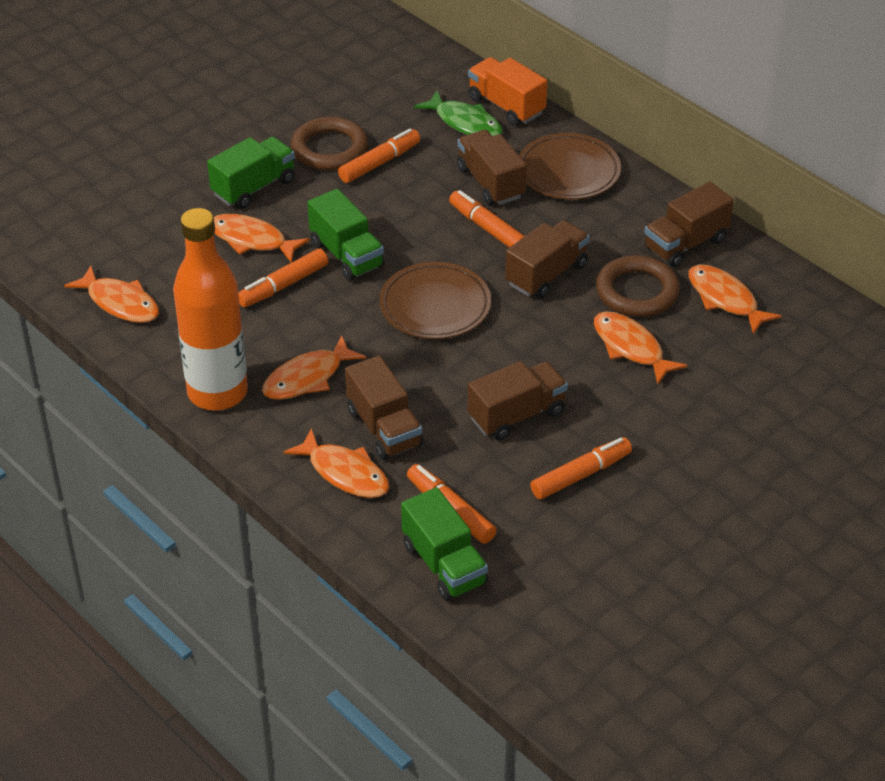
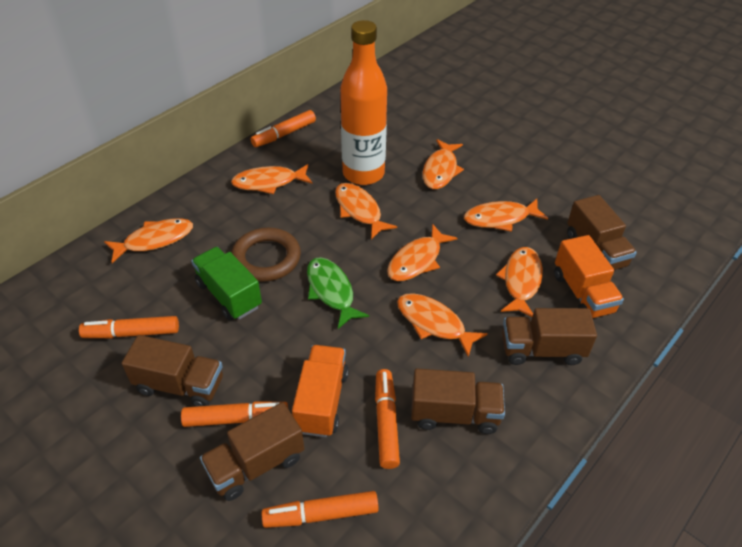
brown plate: 2 -> 0
brown ring: 2 -> 1
green truck: 3 -> 1
orange fish: 6 -> 8
orange truck: 1 -> 2

